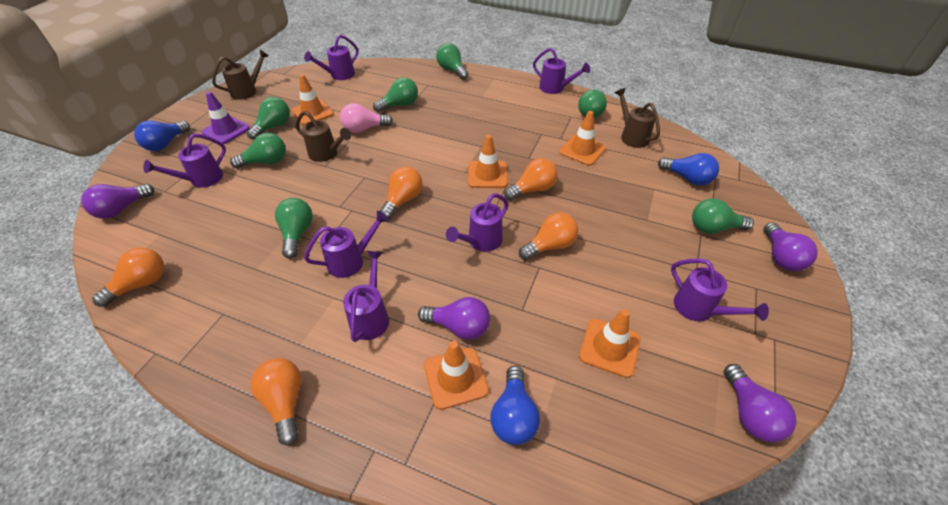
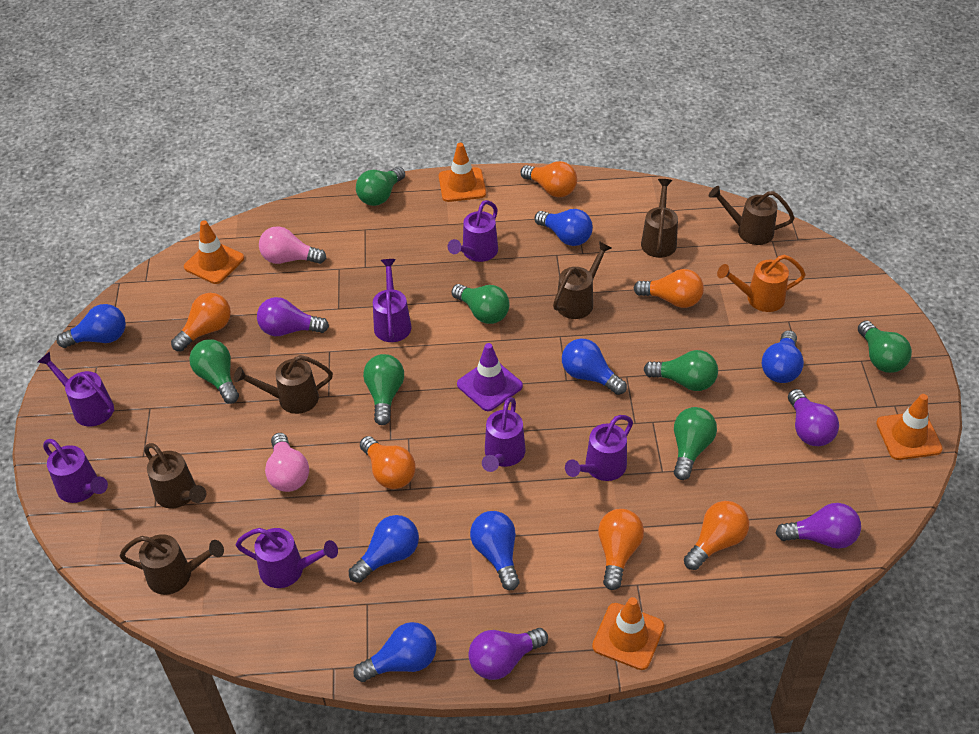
blue light bulb: 3 -> 7
brown watering can: 3 -> 6
orange light bulb: 5 -> 6
orange traffic cone: 5 -> 4
orange watering can: 0 -> 1
pink light bulb: 1 -> 2

